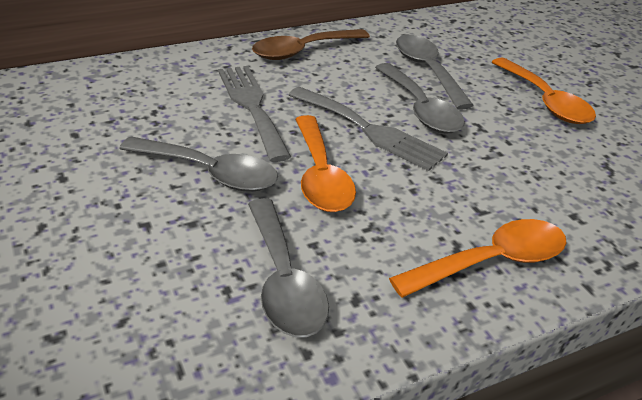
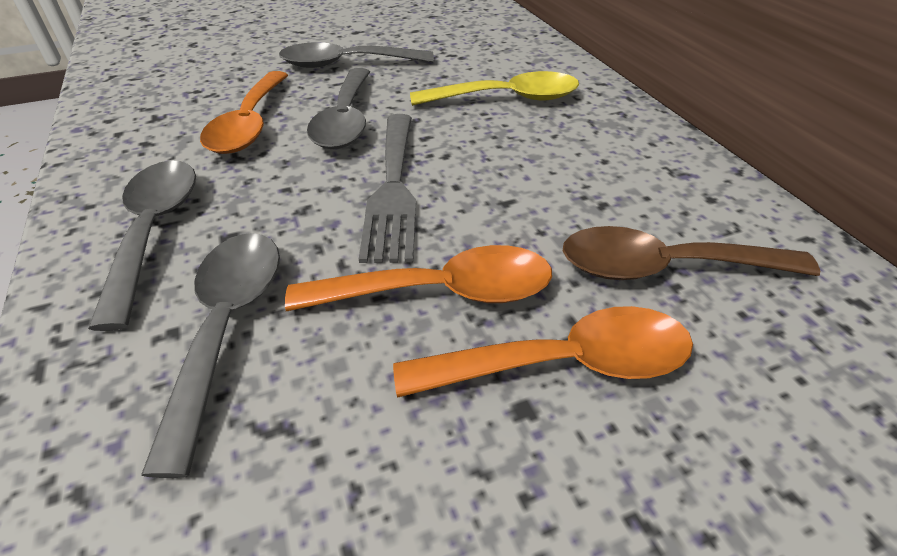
grey fork: 2 -> 1
yellow spoon: 0 -> 1

